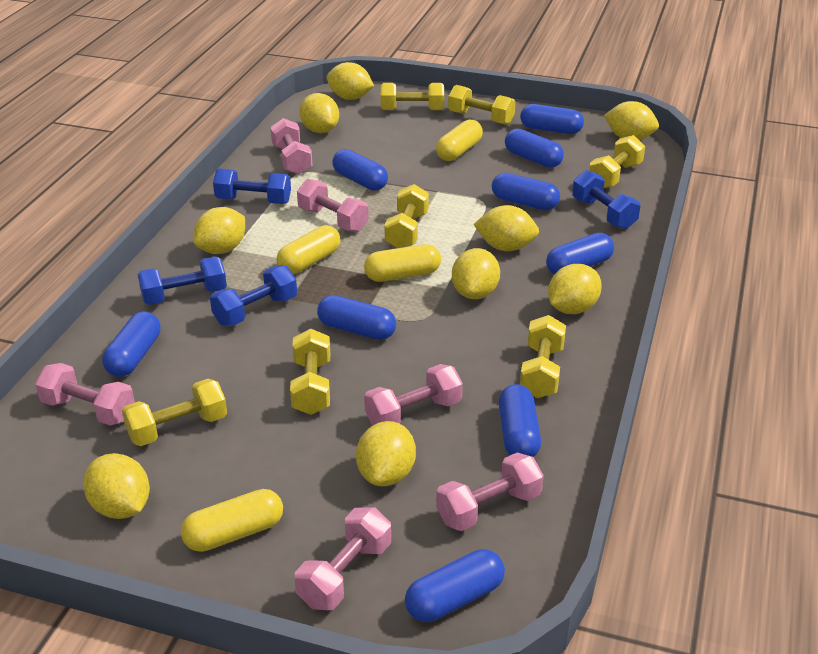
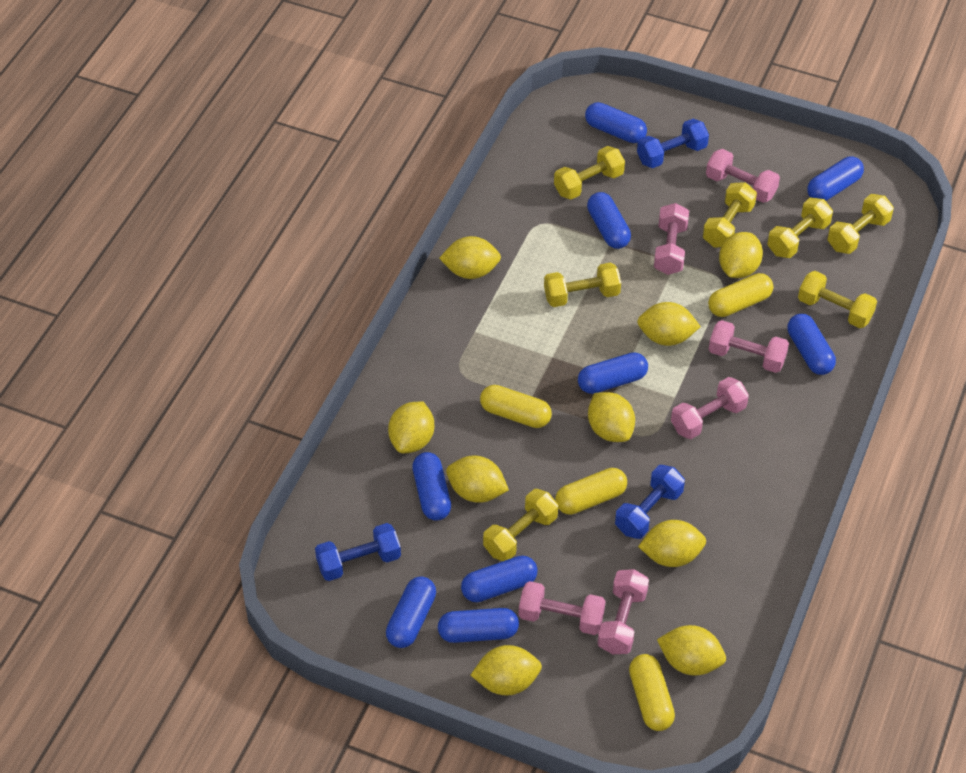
blue dumbbell: 4 -> 3

